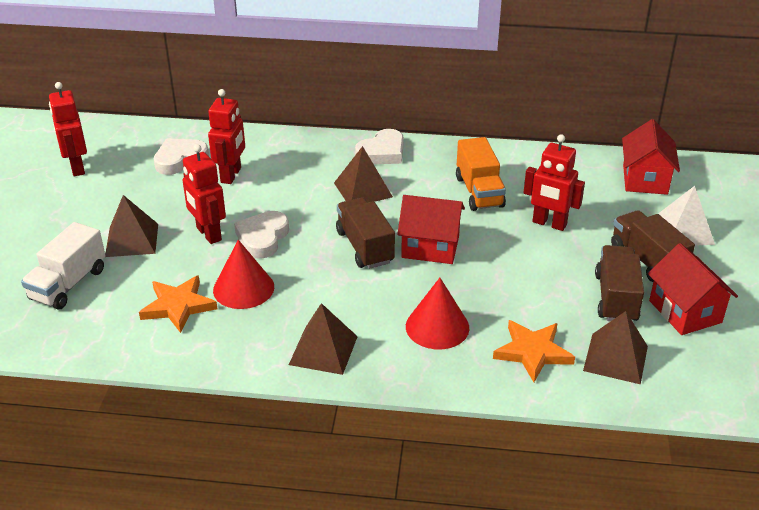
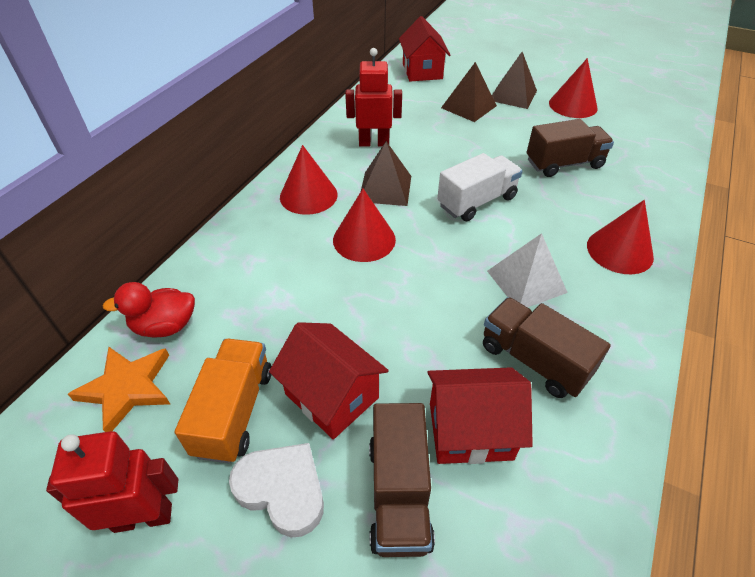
brown pyramid: 4 -> 3
orange star: 2 -> 1
red cone: 2 -> 4
red duck: 0 -> 1
red robot: 4 -> 2
white heart: 3 -> 1

